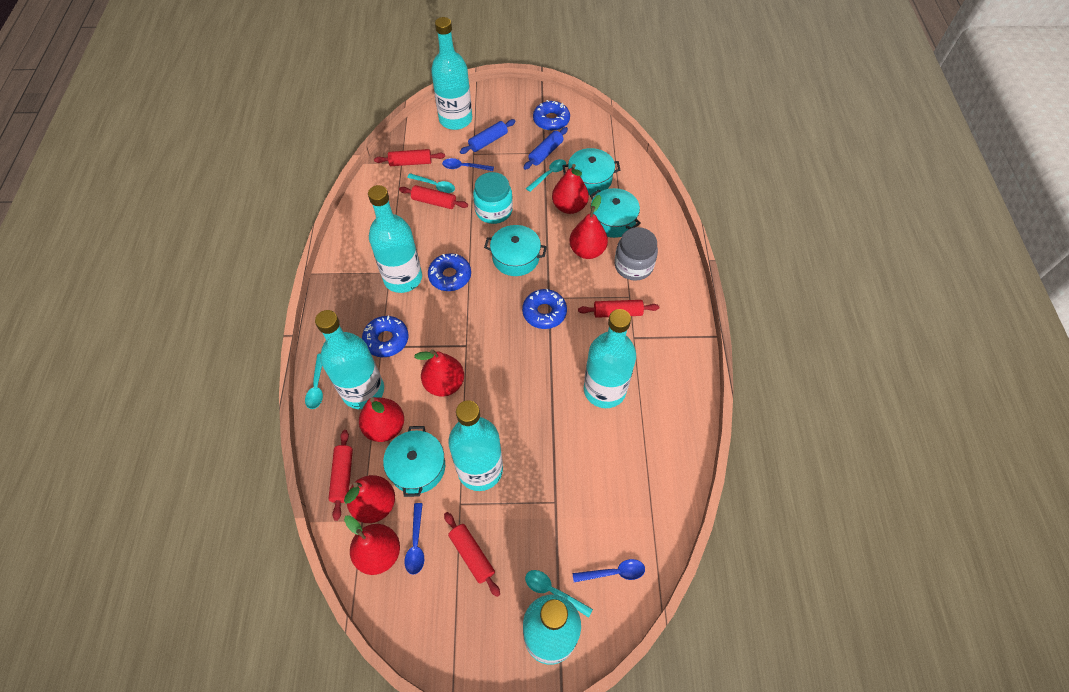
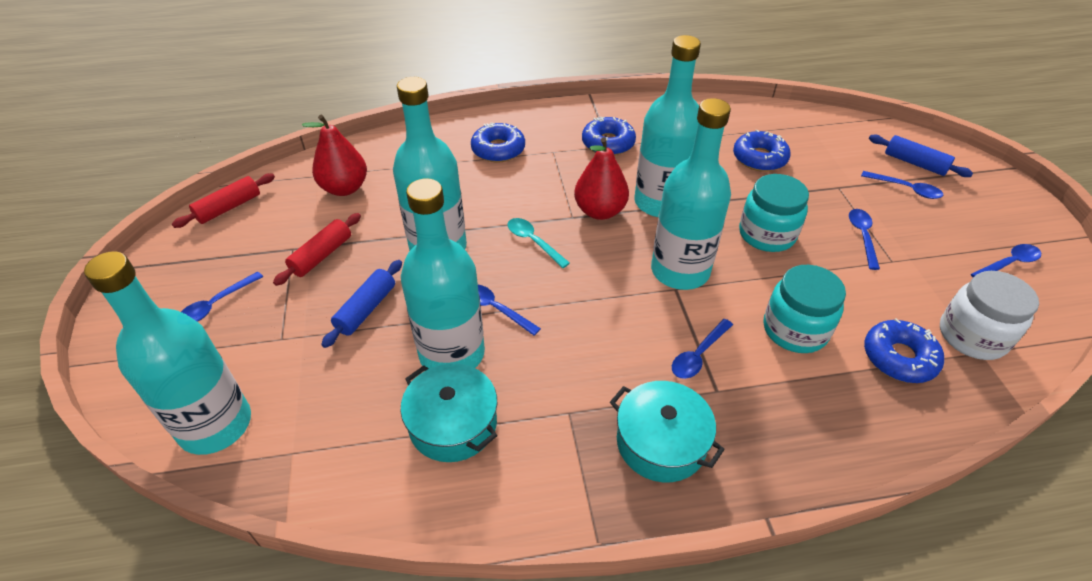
blue spoon: 3 -> 6
grey jar: 1 -> 0
red pear: 6 -> 2
red rolling pin: 5 -> 2
turquoise bottle: 6 -> 5
turquoise jar: 1 -> 2
turquoise pot: 4 -> 2
turquoise spoon: 4 -> 1
white jar: 0 -> 1

